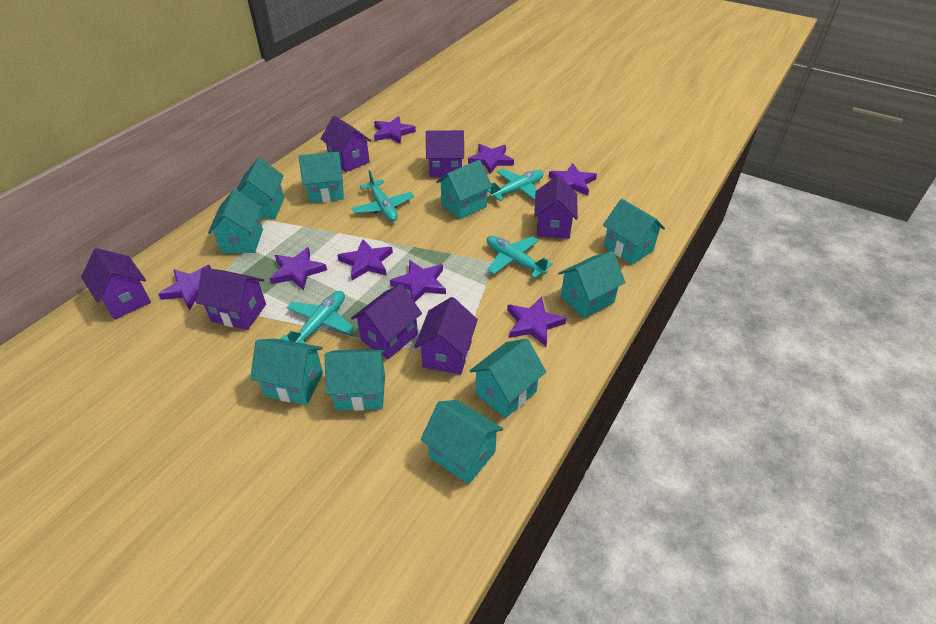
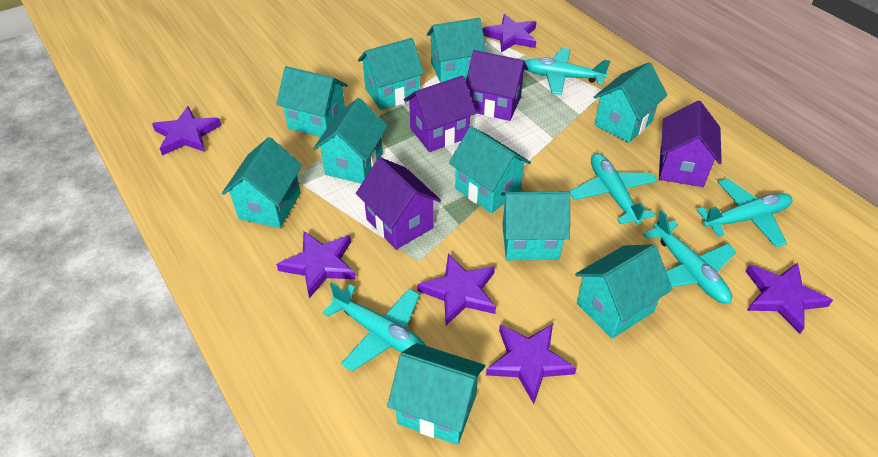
purple house: 7 -> 4
purple star: 8 -> 6
turquoise plane: 4 -> 5

